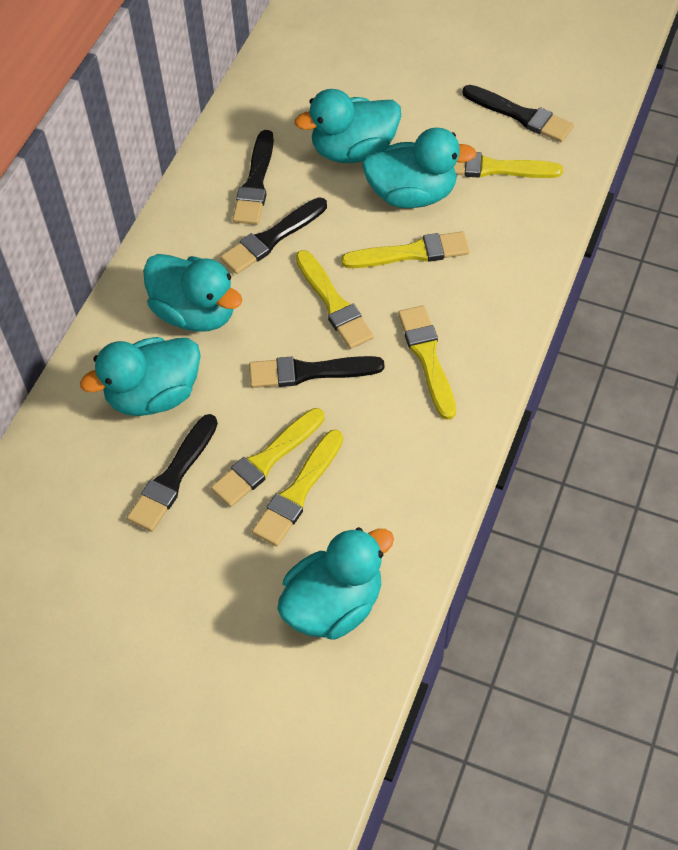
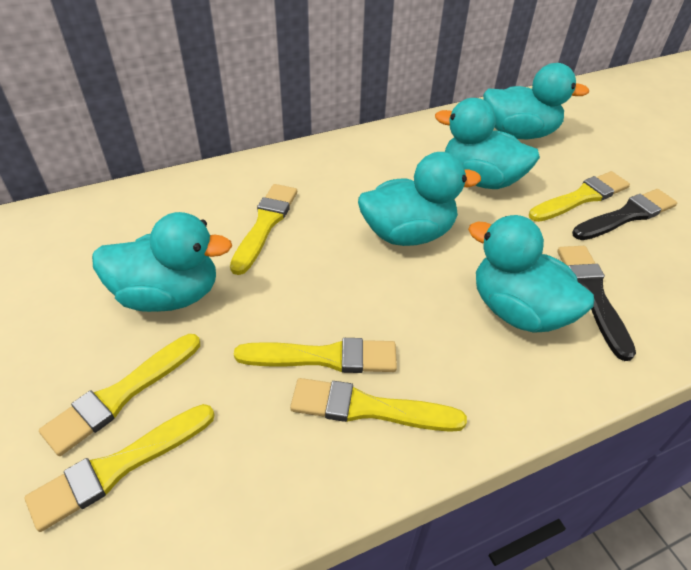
black brush: 5 -> 2

